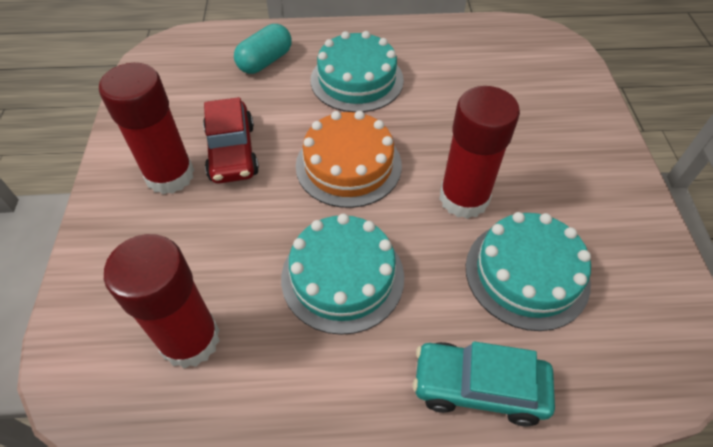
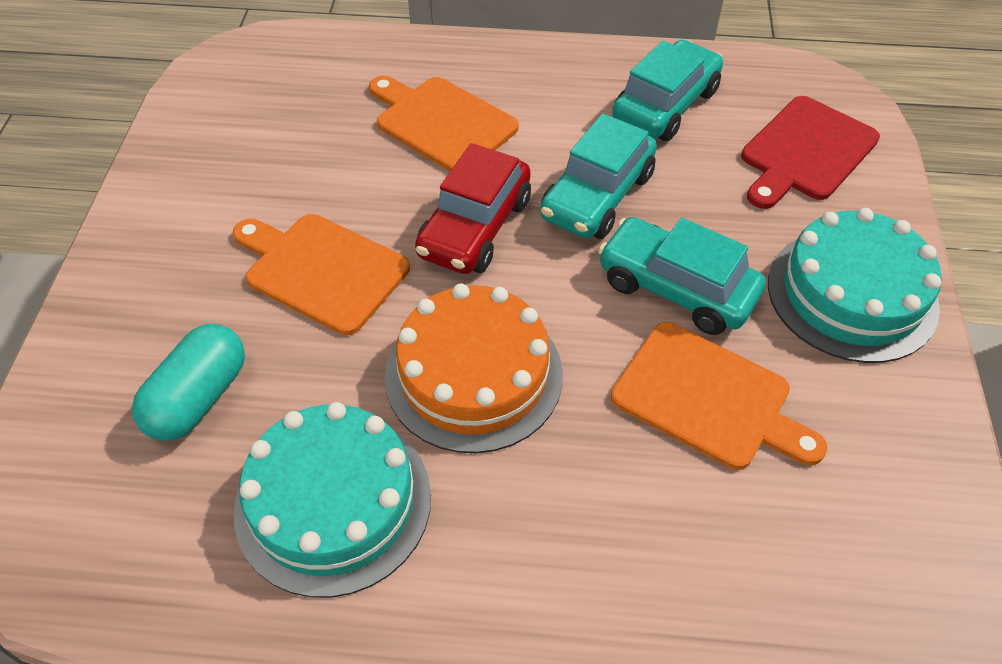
orange cutting board: 0 -> 3
red cutting board: 0 -> 1
red glue stick: 3 -> 0
turquoise cake: 3 -> 2
turquoise car: 1 -> 3

